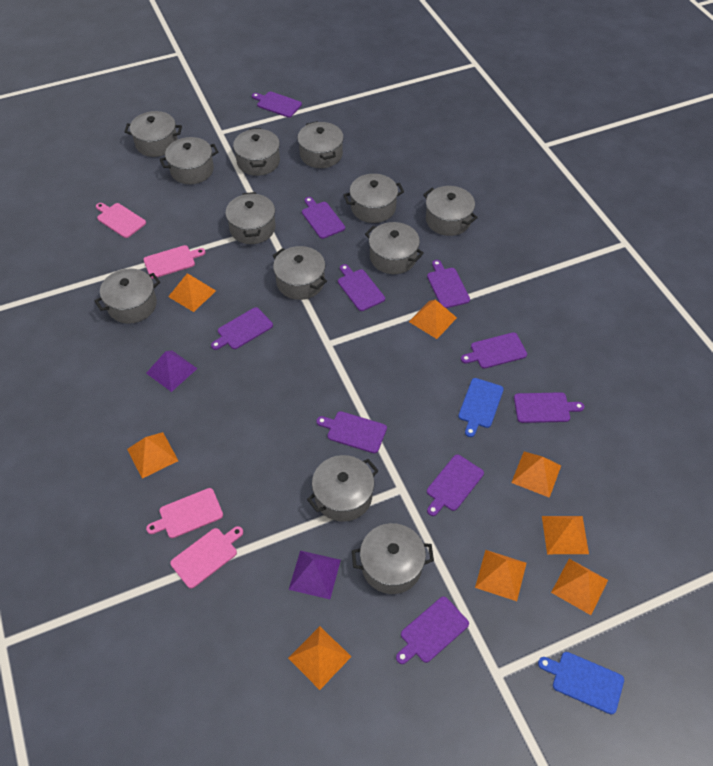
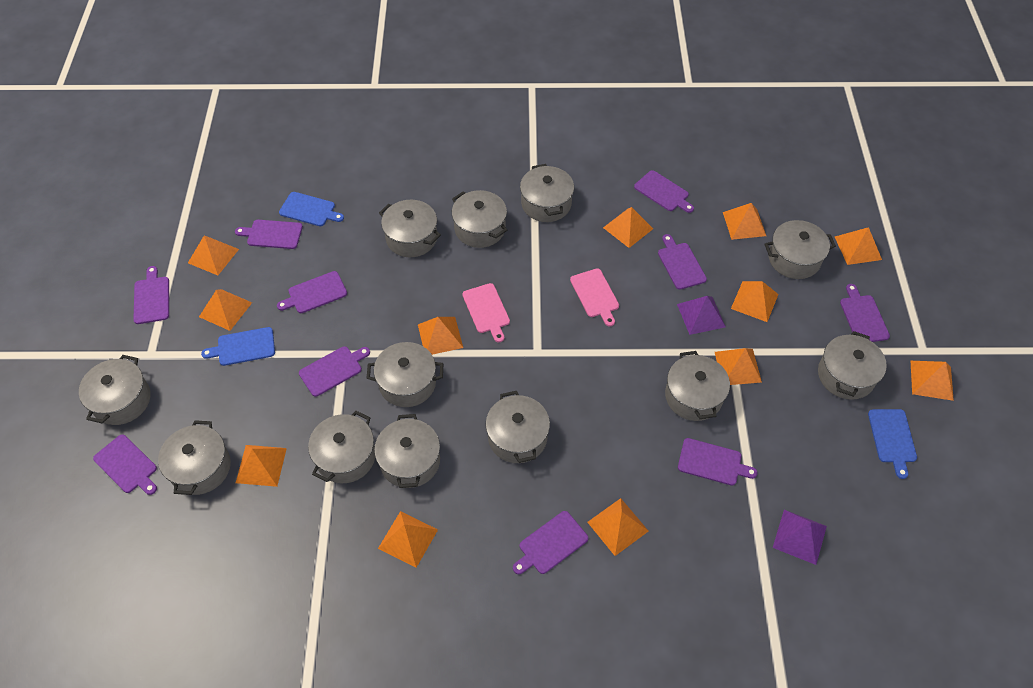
blue cutting board: 2 -> 3
orange pyramid: 8 -> 12
pink cutting board: 4 -> 2

